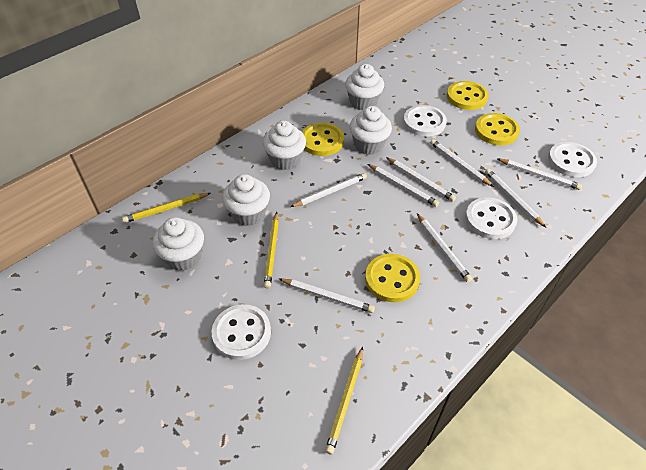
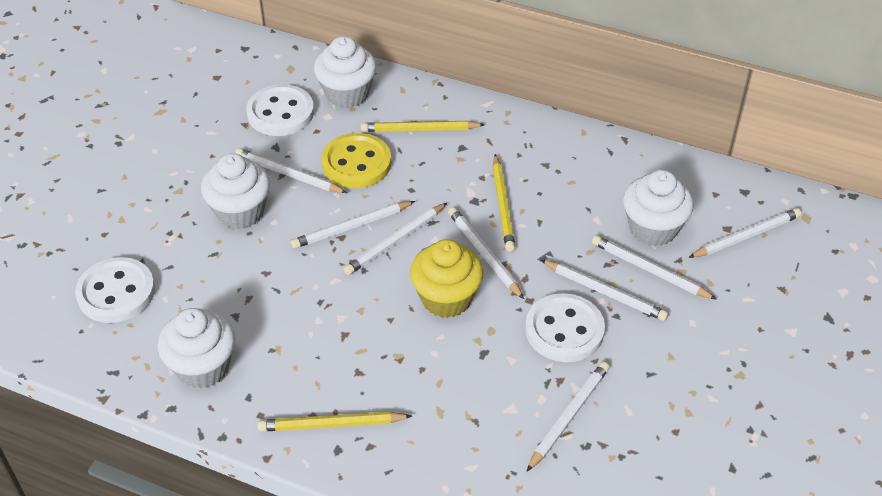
white button: 4 -> 3
white cupcake: 5 -> 4
yellow button: 4 -> 1
yellow cupcake: 0 -> 1

